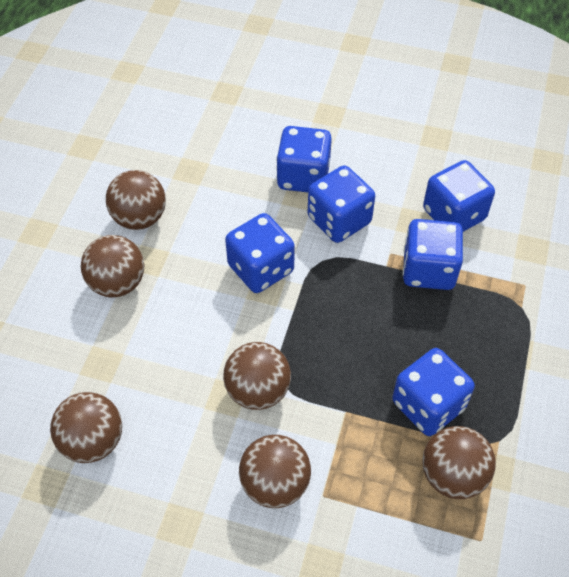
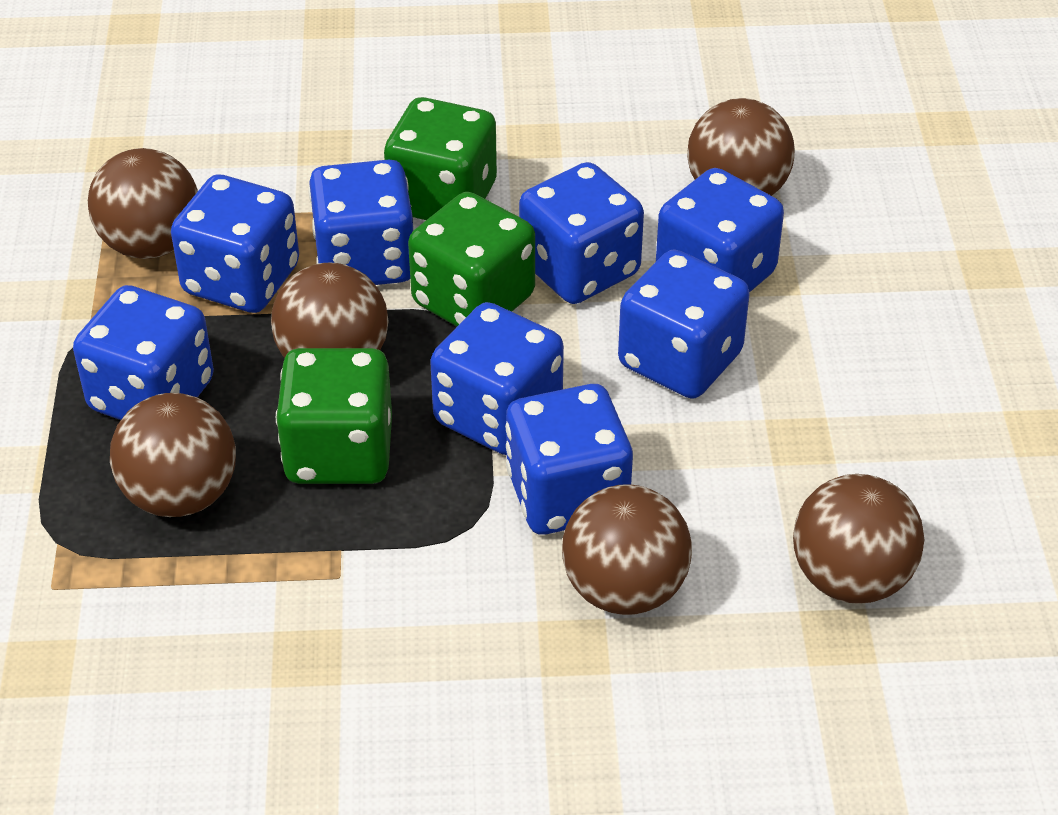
blue dice: 6 -> 8
green dice: 0 -> 3

